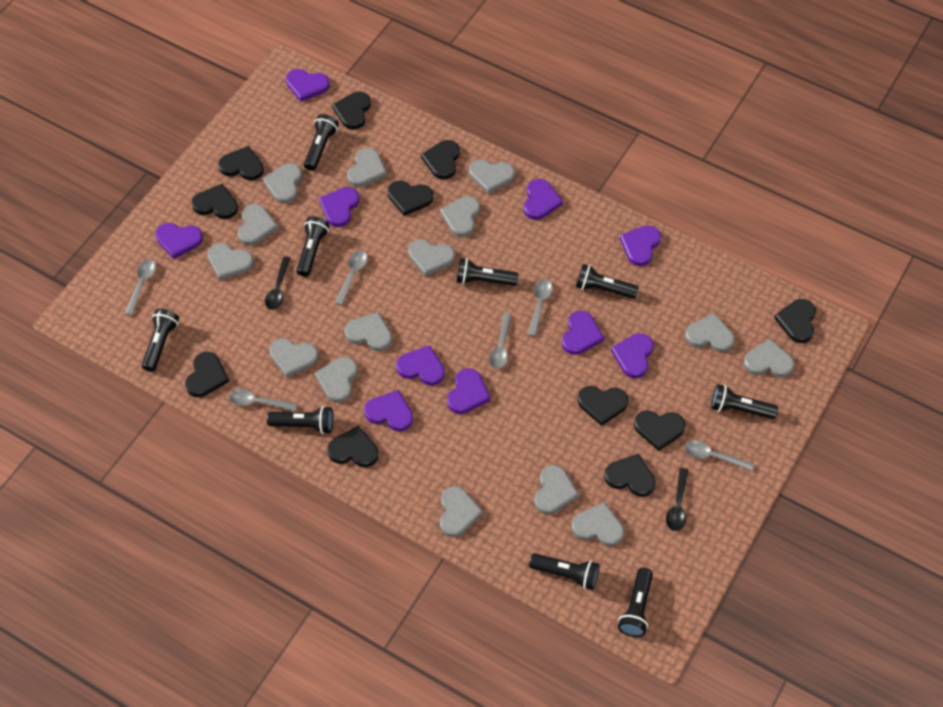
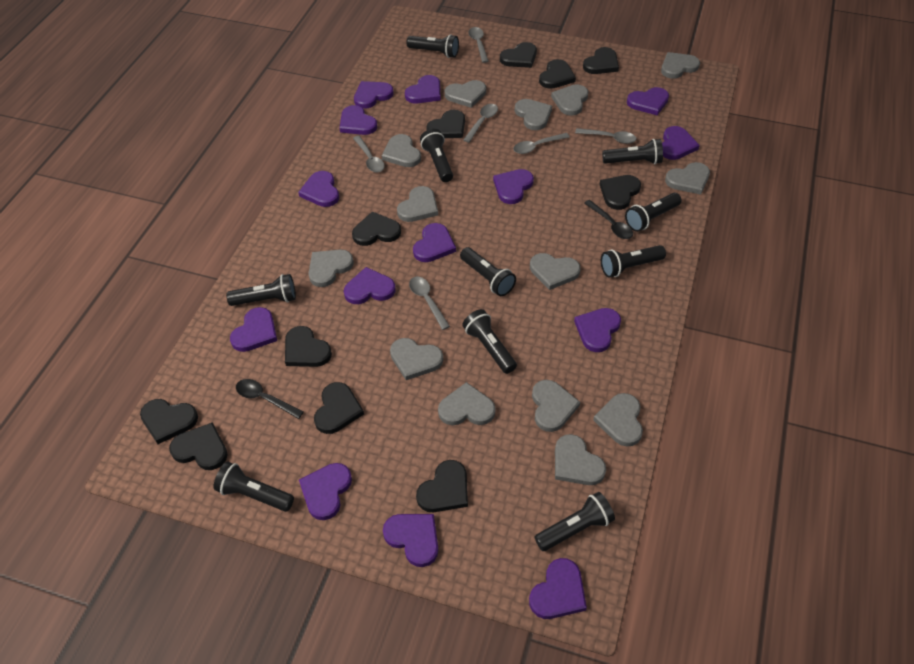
black flashlight: 9 -> 10
grey heart: 15 -> 14
purple heart: 10 -> 14

